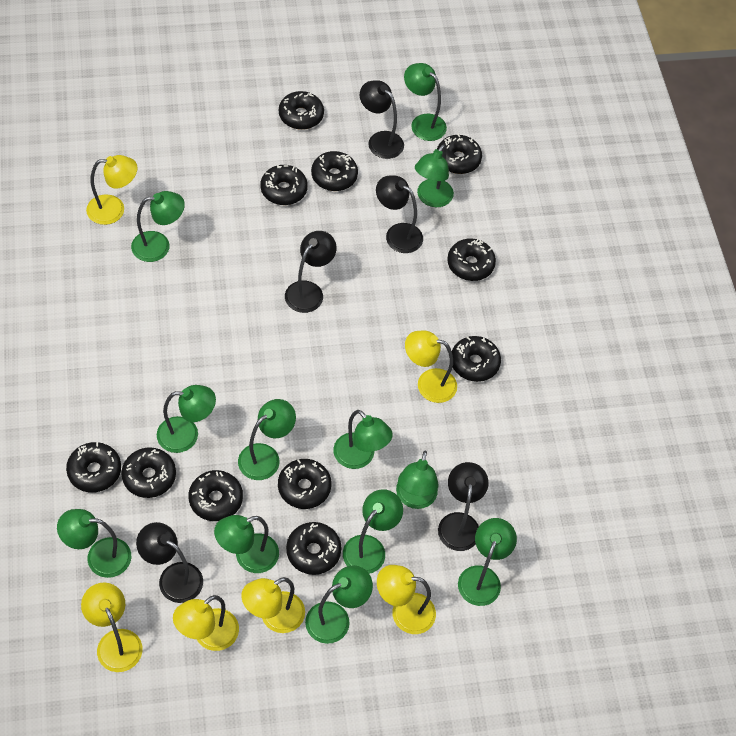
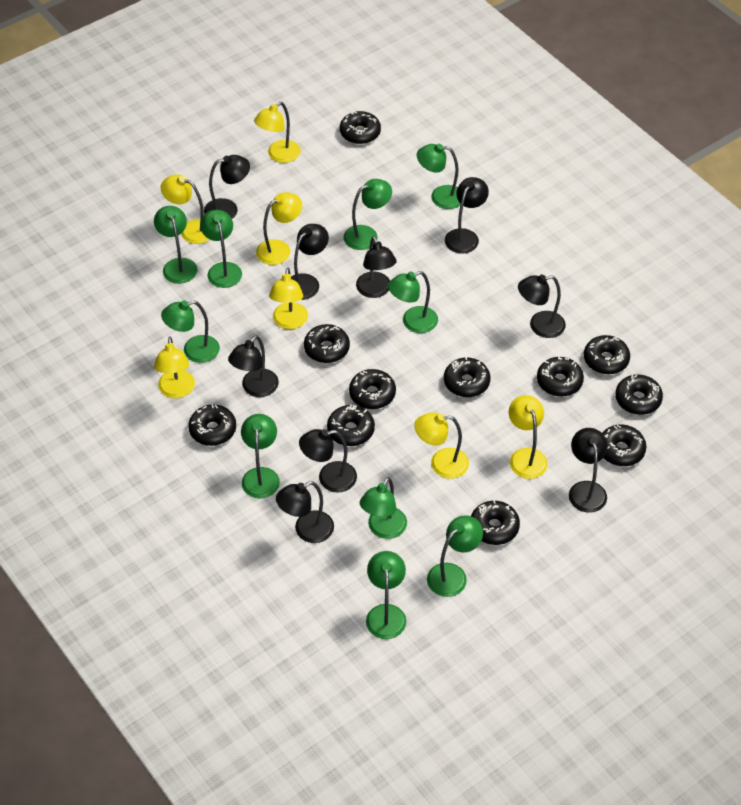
black lamp: 5 -> 9
green lamp: 12 -> 10
yellow lamp: 6 -> 7

